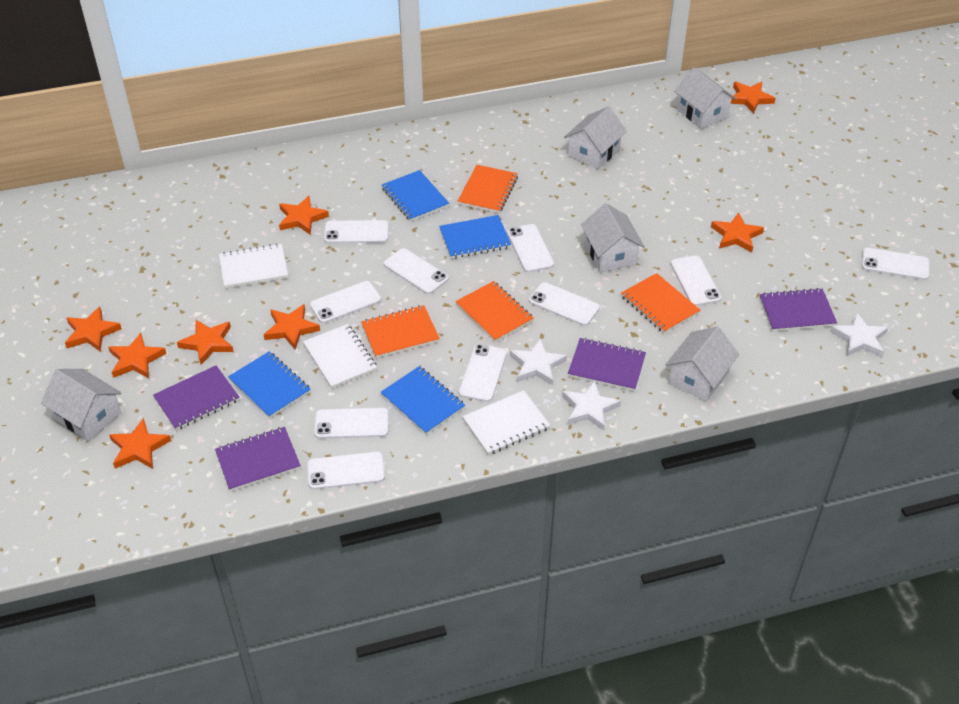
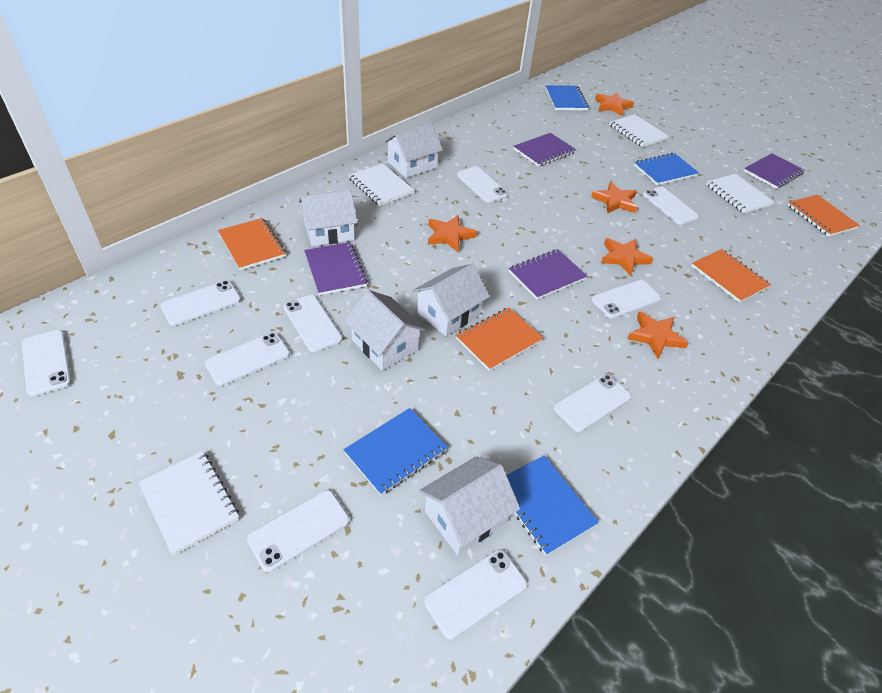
orange star: 8 -> 5
white notebook: 3 -> 4
white star: 3 -> 0

